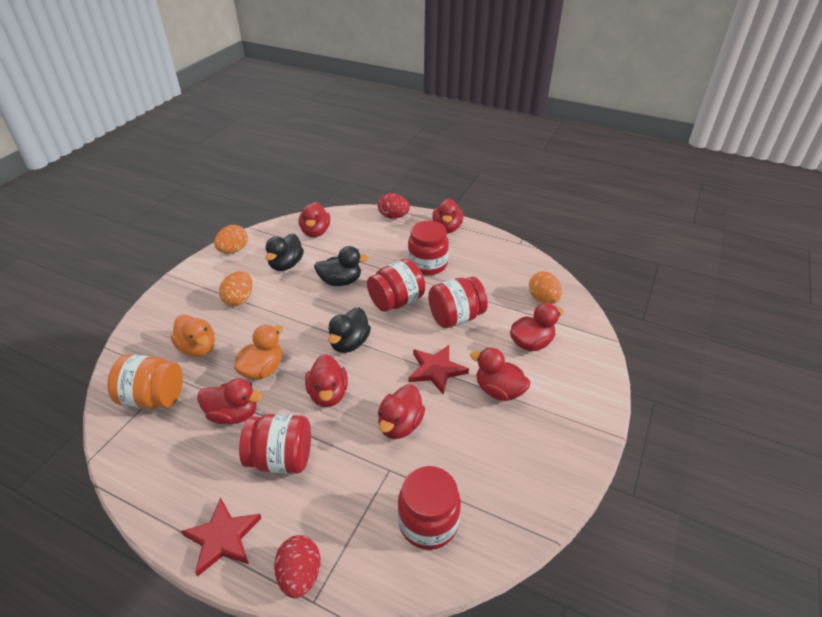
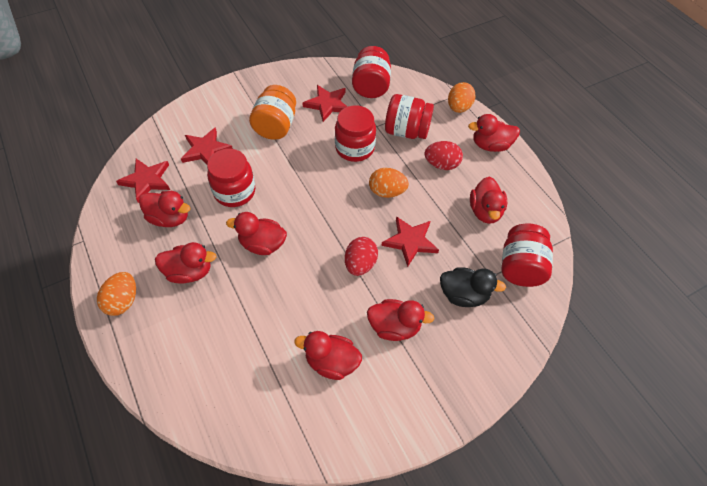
black duck: 3 -> 1
orange duck: 2 -> 0
red star: 2 -> 4

